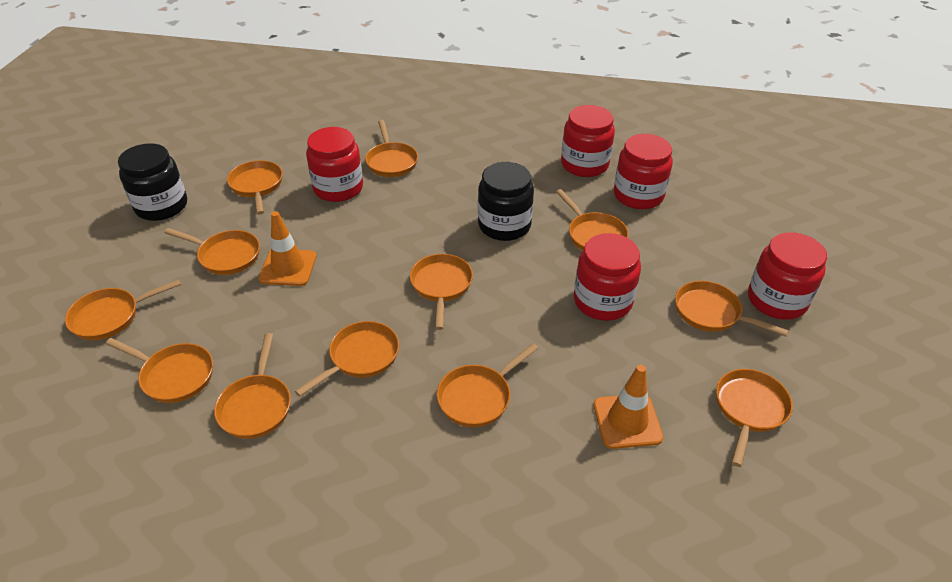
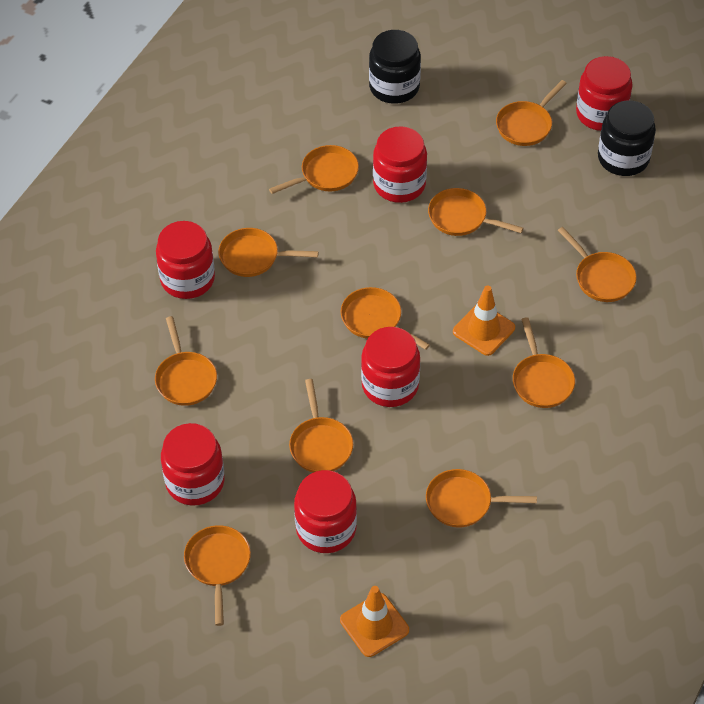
orange pan: 12 -> 11
red jar: 5 -> 6

